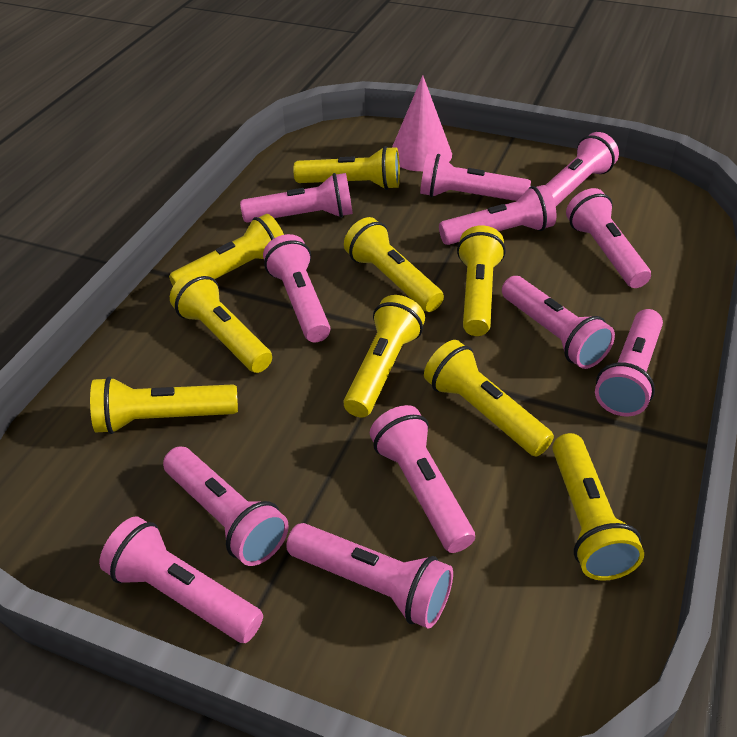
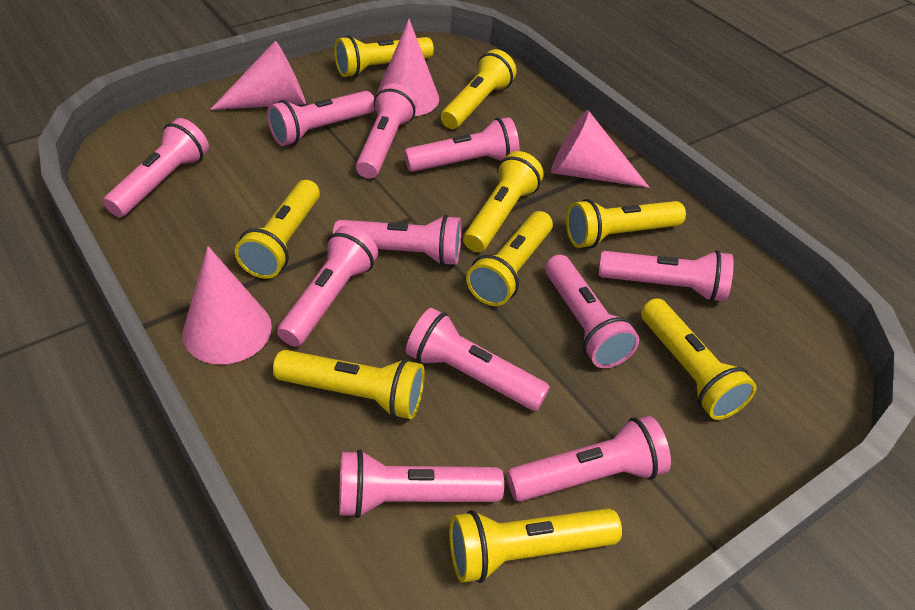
pink cone: 1 -> 4
pink flashlight: 12 -> 11

